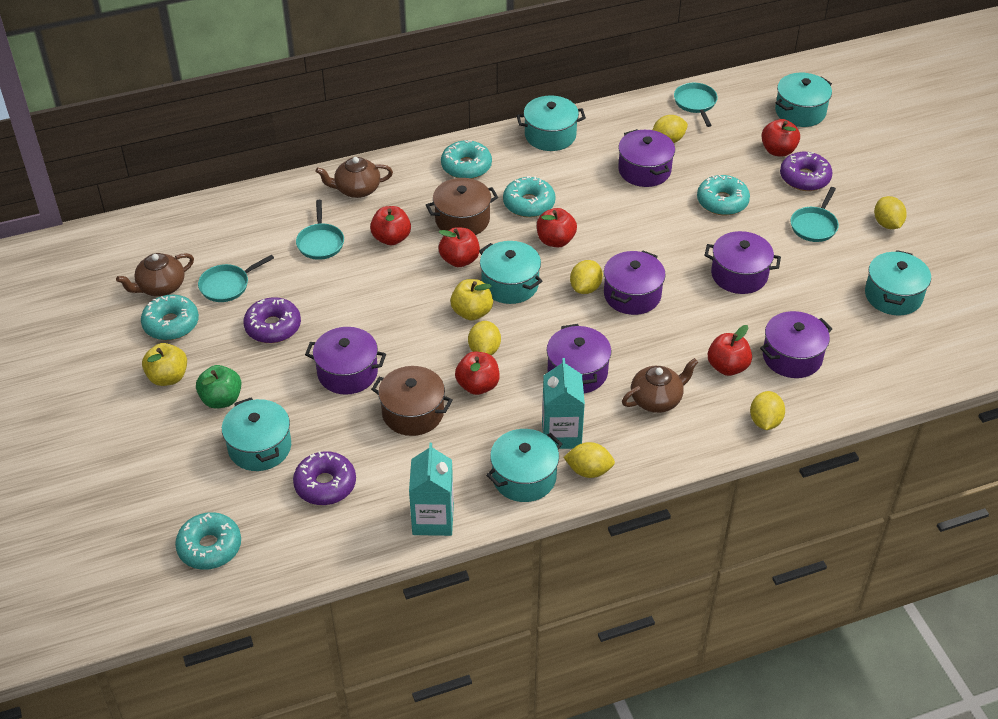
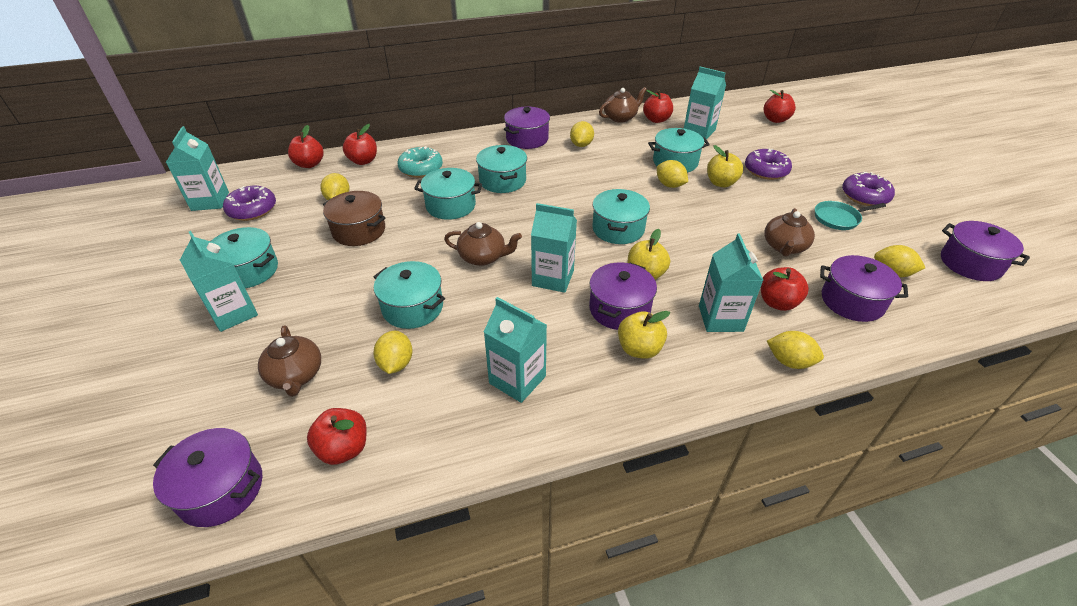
brown pot: 2 -> 1
brown teapot: 3 -> 4
green apple: 1 -> 0
purple pot: 6 -> 5
turquoise carton: 2 -> 6
turquoise donut: 5 -> 1
turquoise pan: 4 -> 1
yellow apple: 2 -> 3

